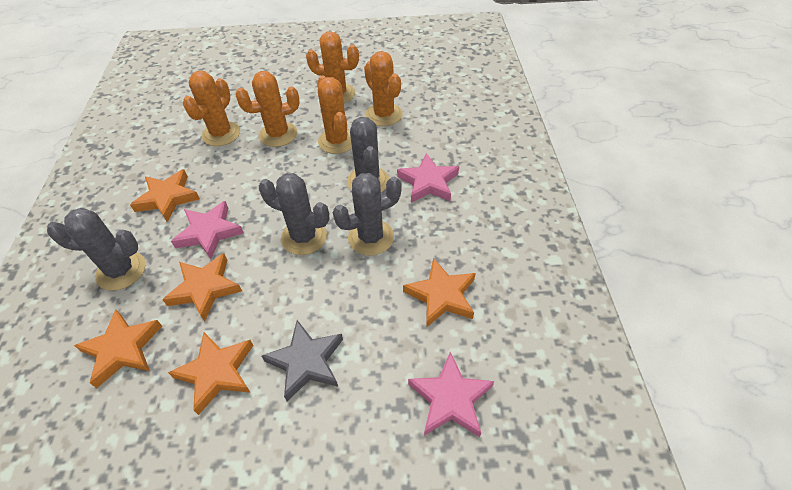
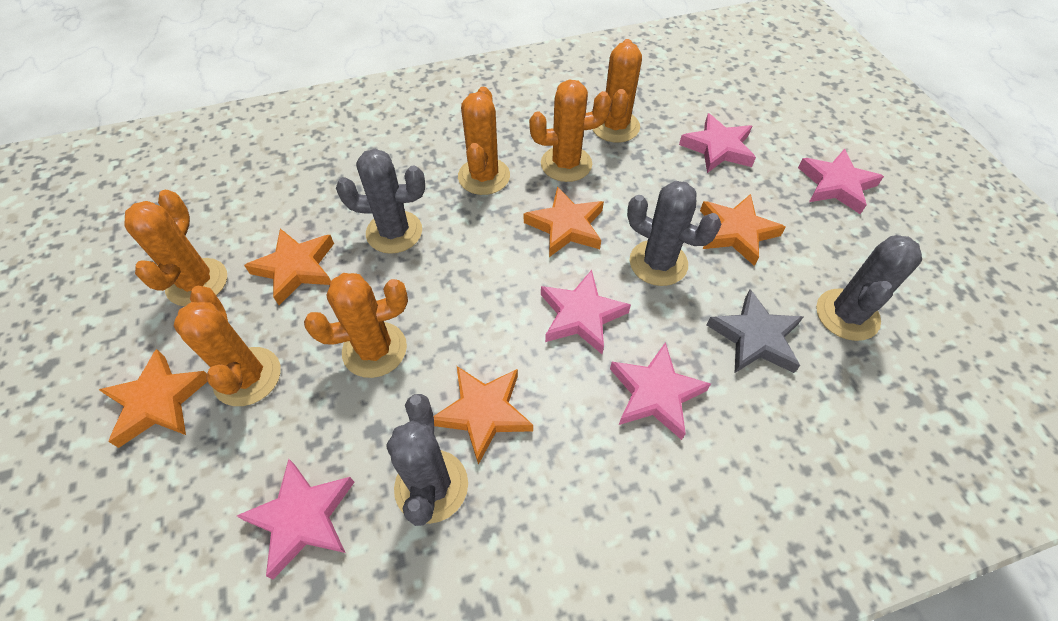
orange cactus: 5 -> 6
pink star: 3 -> 5

